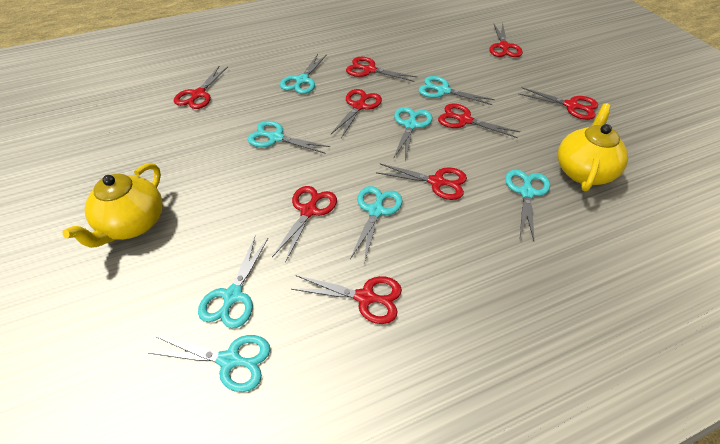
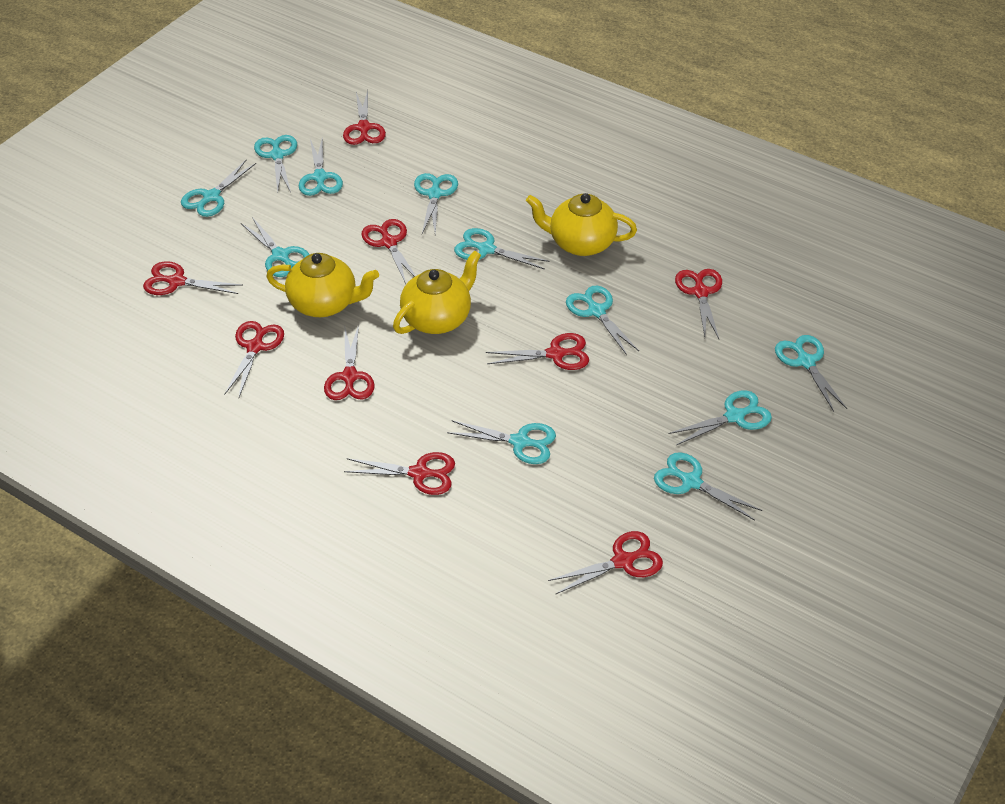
turquoise scissors: 8 -> 11
yellow teapot: 2 -> 3

